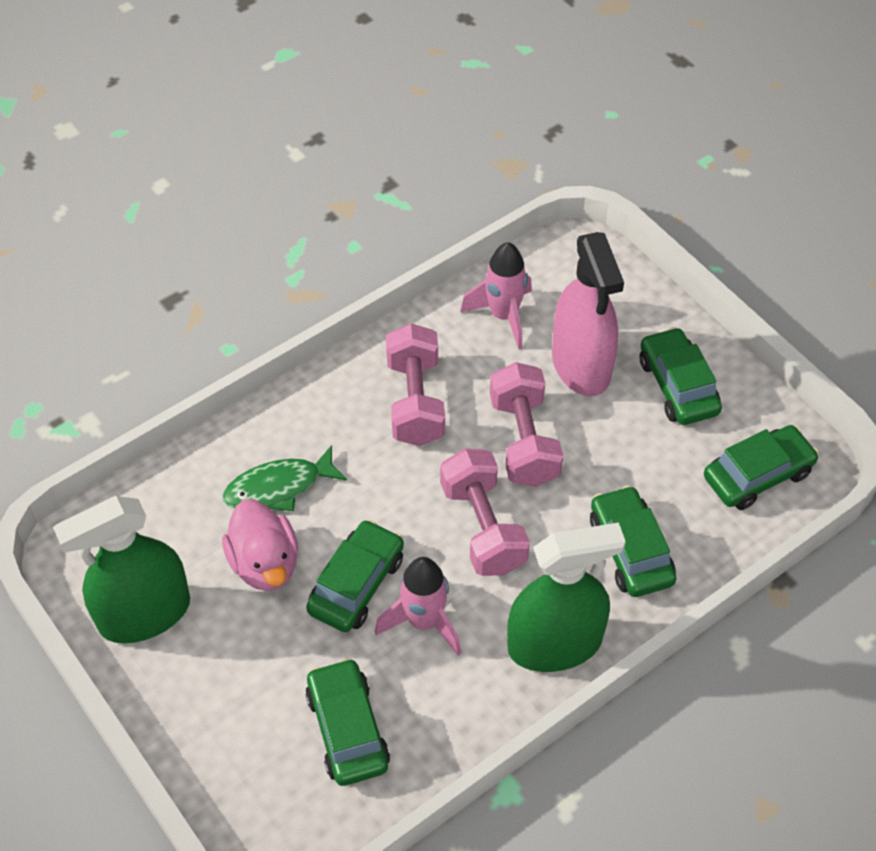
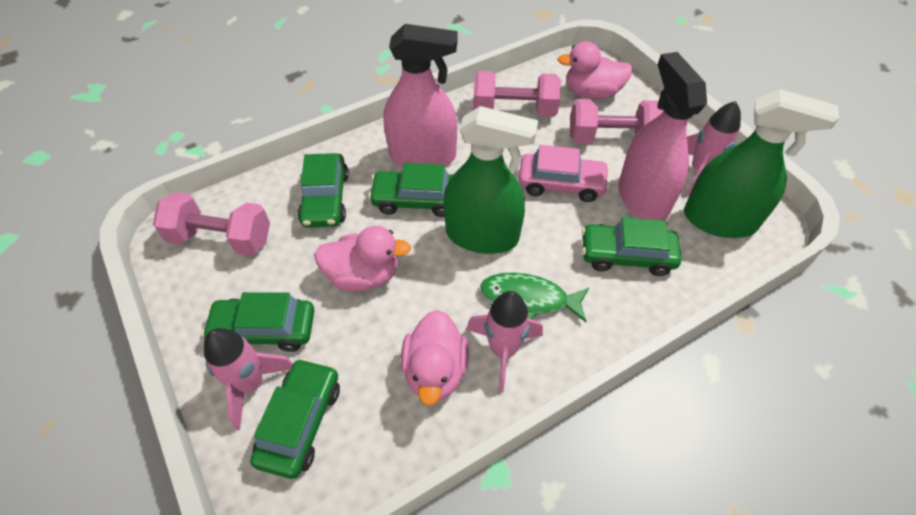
pink car: 0 -> 1
pink duck: 1 -> 3
pink rocket: 2 -> 3
pink spray bottle: 1 -> 2

